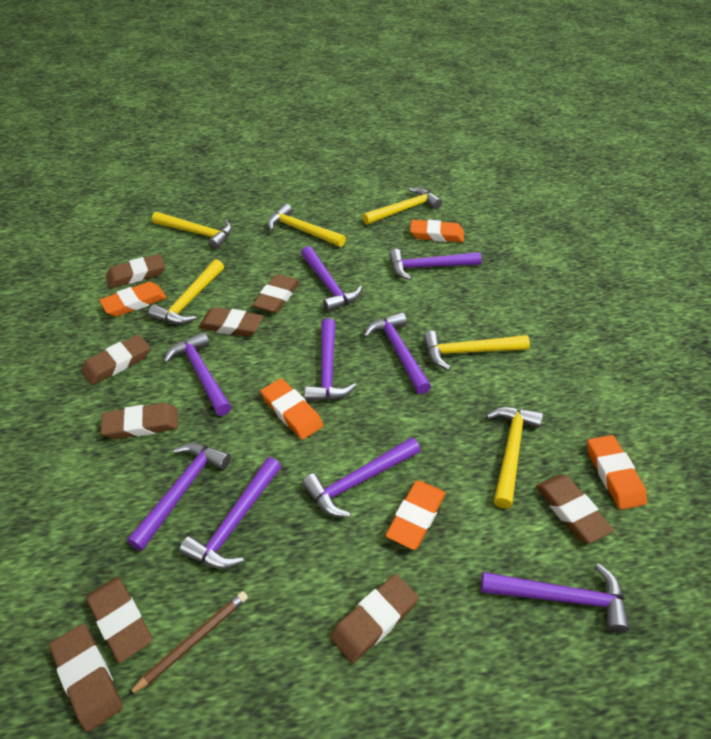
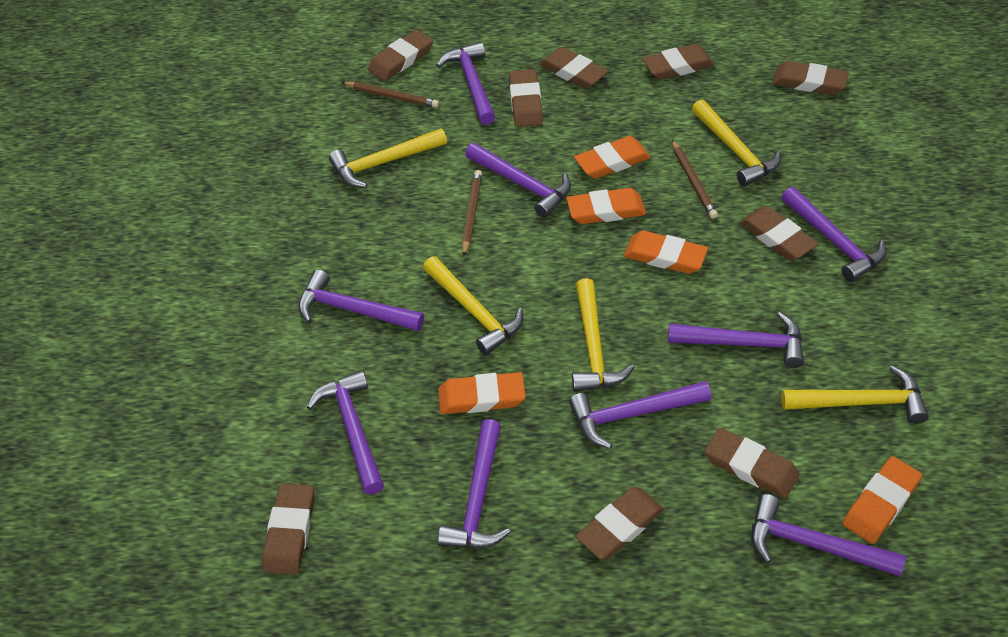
brown pencil: 1 -> 3
yellow hammer: 6 -> 5

